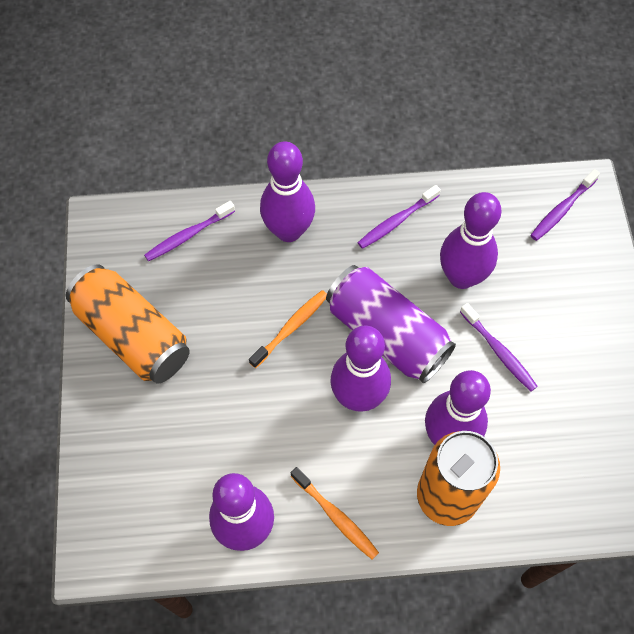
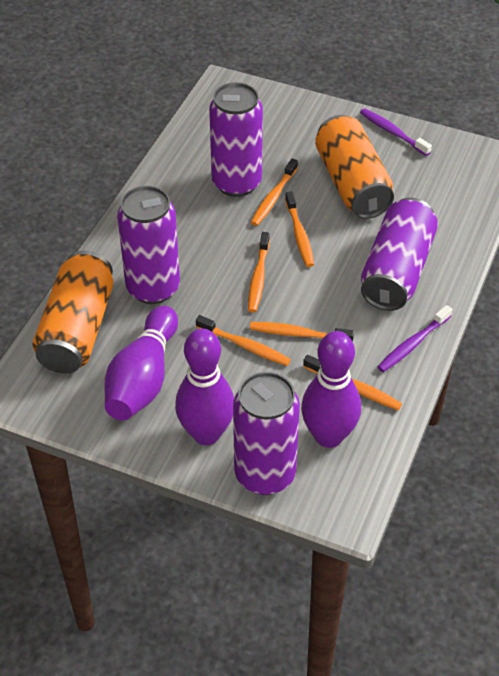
orange toothbrush: 2 -> 6
purple bowling pin: 5 -> 3
purple can: 1 -> 4
purple toothbrush: 4 -> 2

